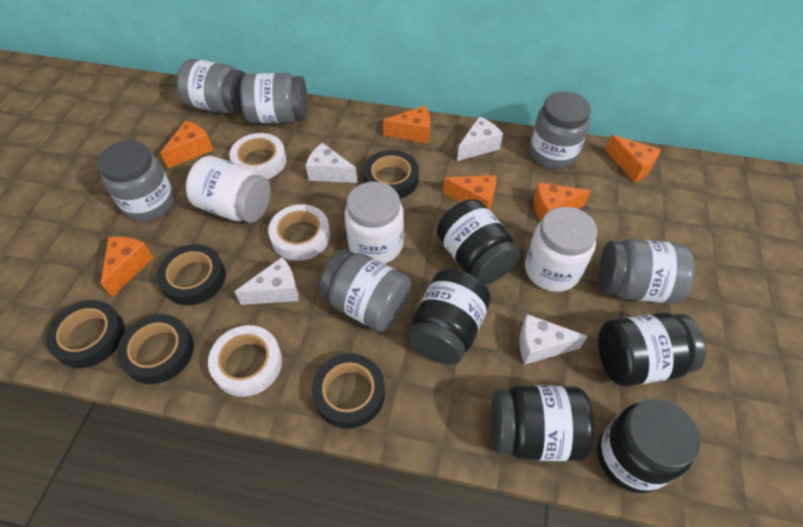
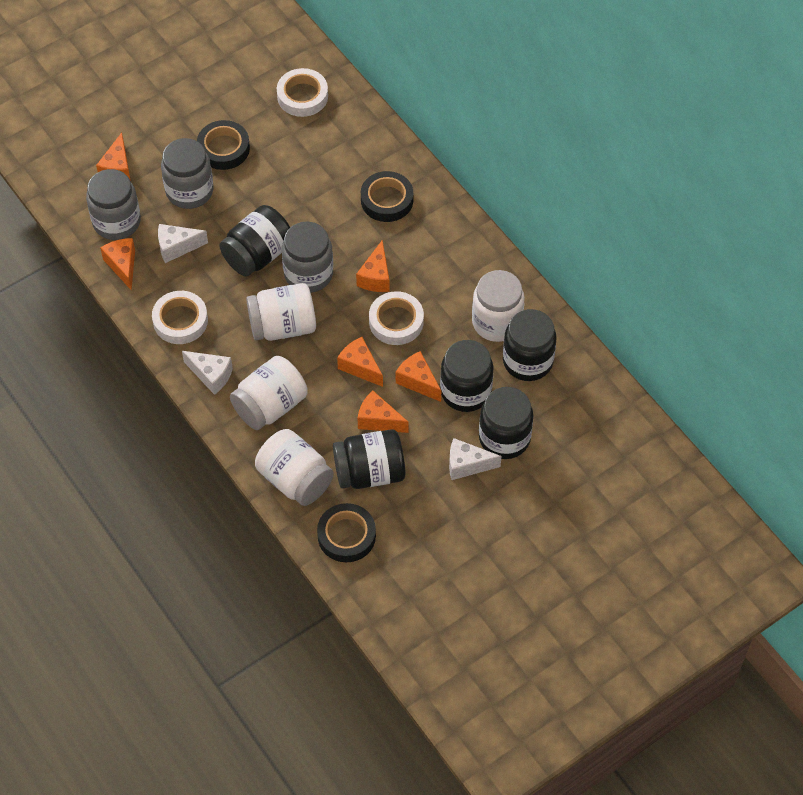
black tape: 5 -> 3
grey jar: 6 -> 3
white cheese: 4 -> 3
white jar: 3 -> 4

